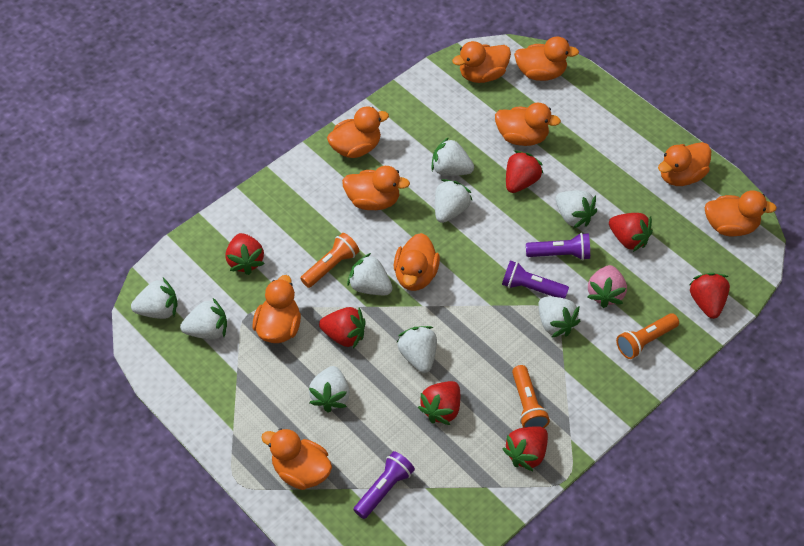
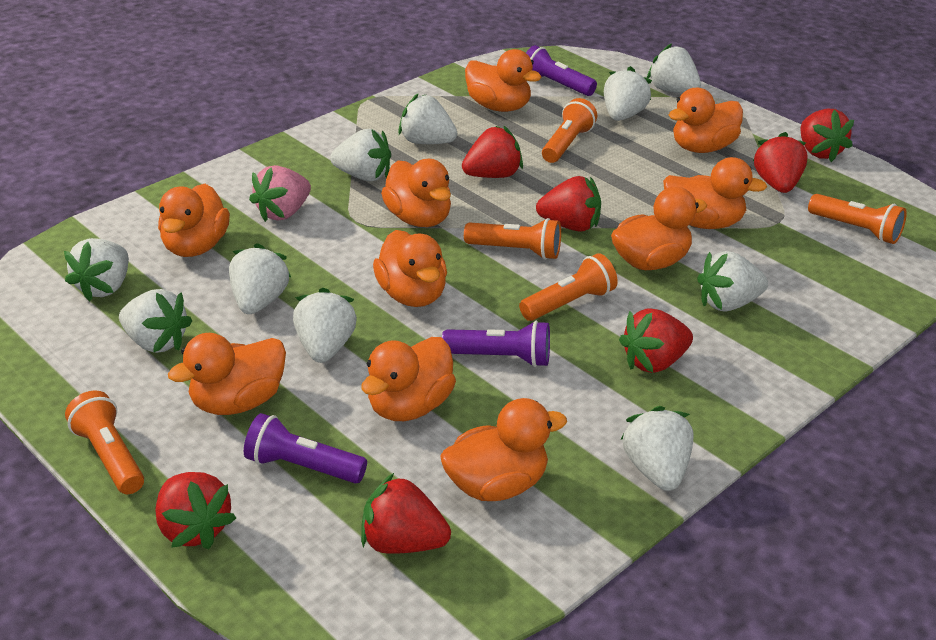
orange flashlight: 3 -> 5
white strawberry: 9 -> 10

